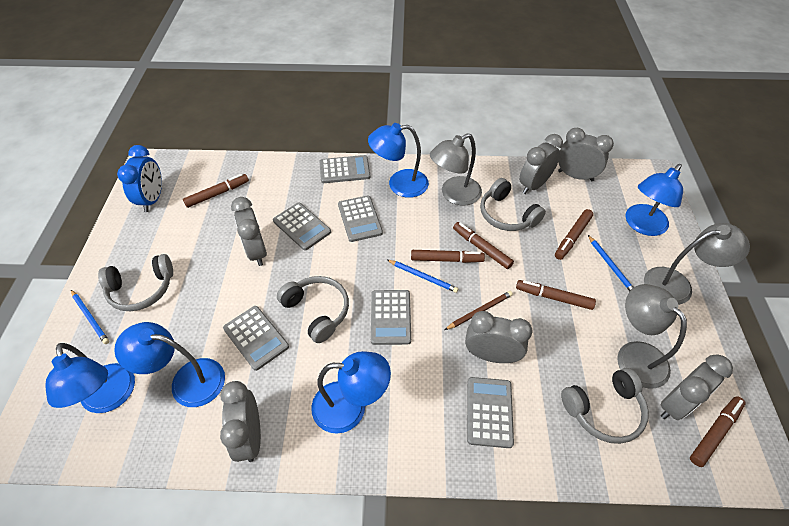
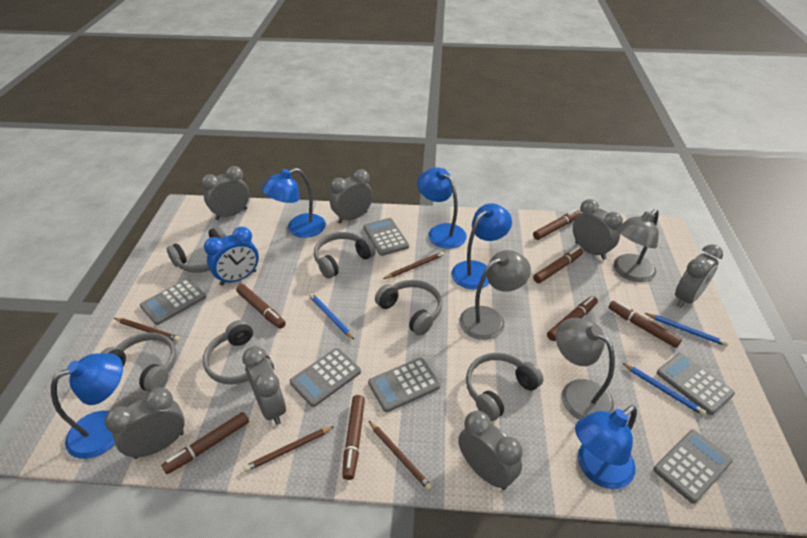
brown marker: 6 -> 7
brown pencil: 1 -> 4
grey clock: 6 -> 7
grey headphones: 4 -> 6

